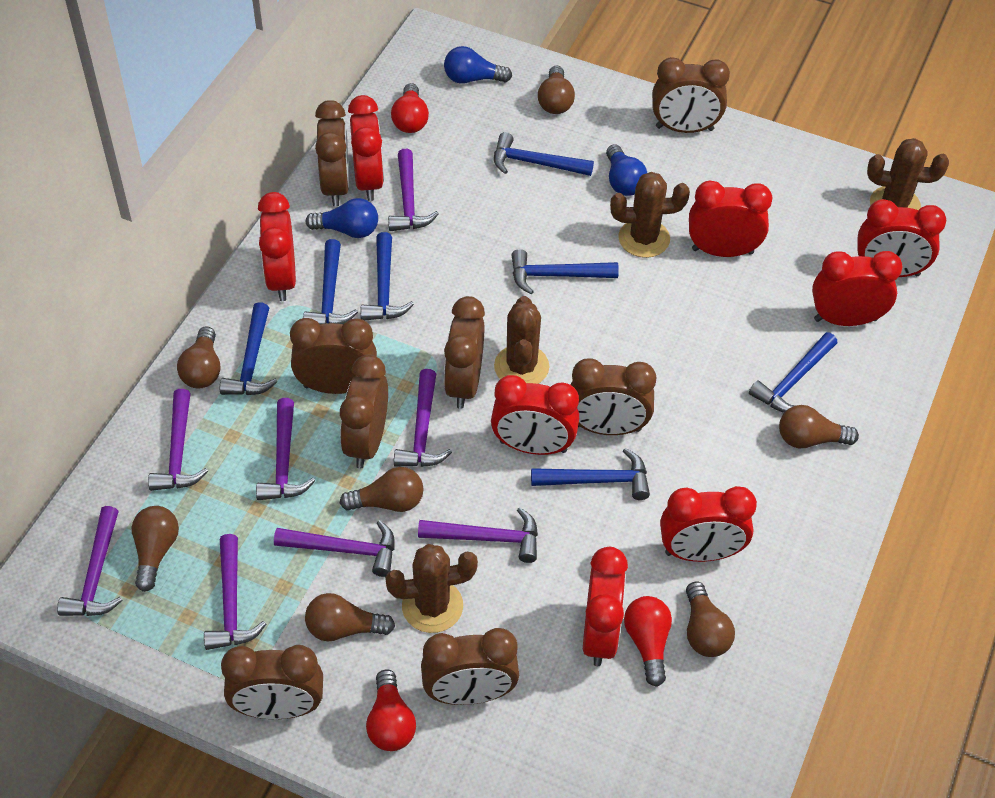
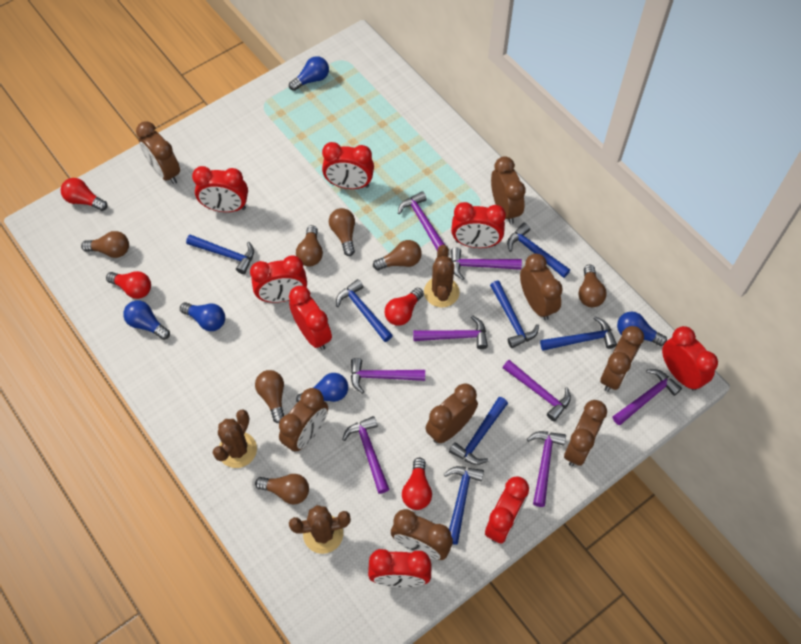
blue light bulb: 3 -> 5
brown cactus: 4 -> 3
red light bulb: 3 -> 4

